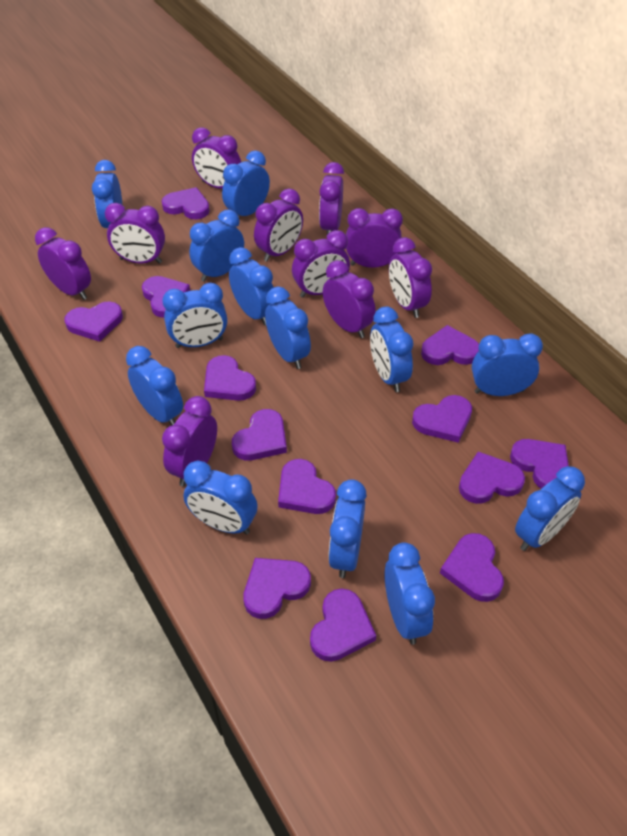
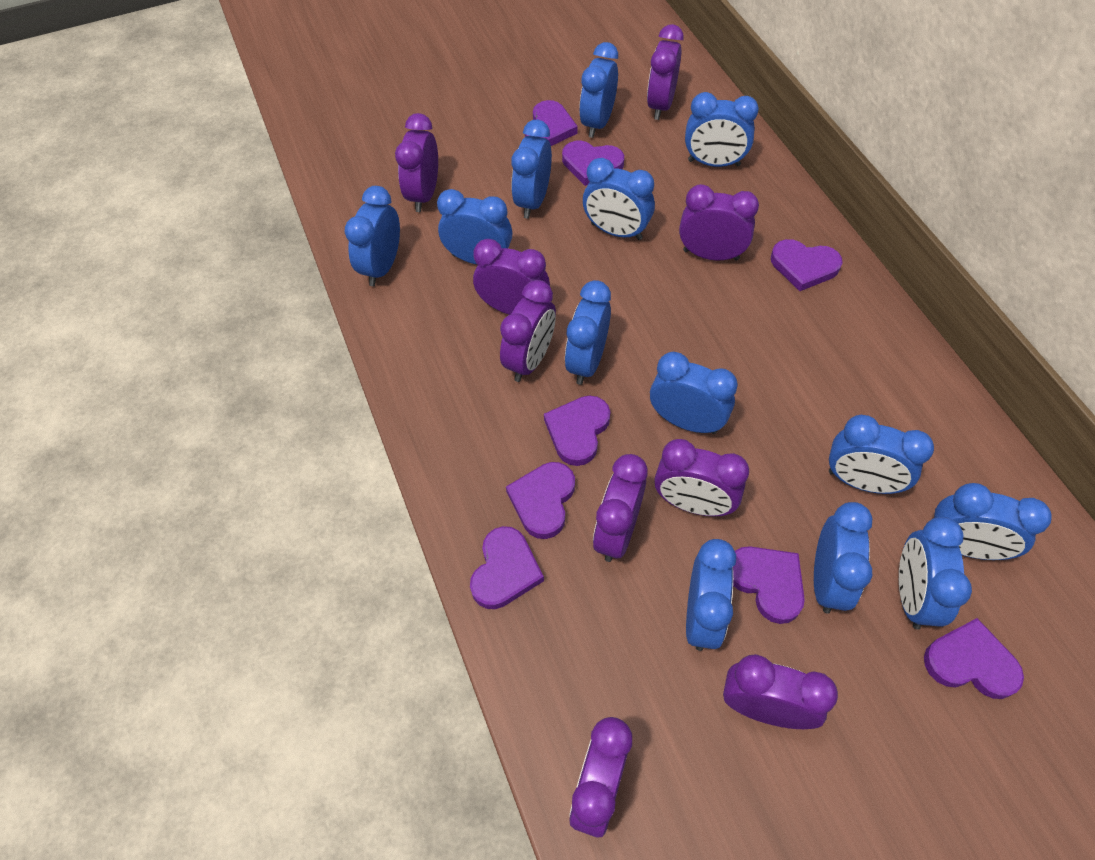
purple clock: 10 -> 9
purple heart: 13 -> 8

